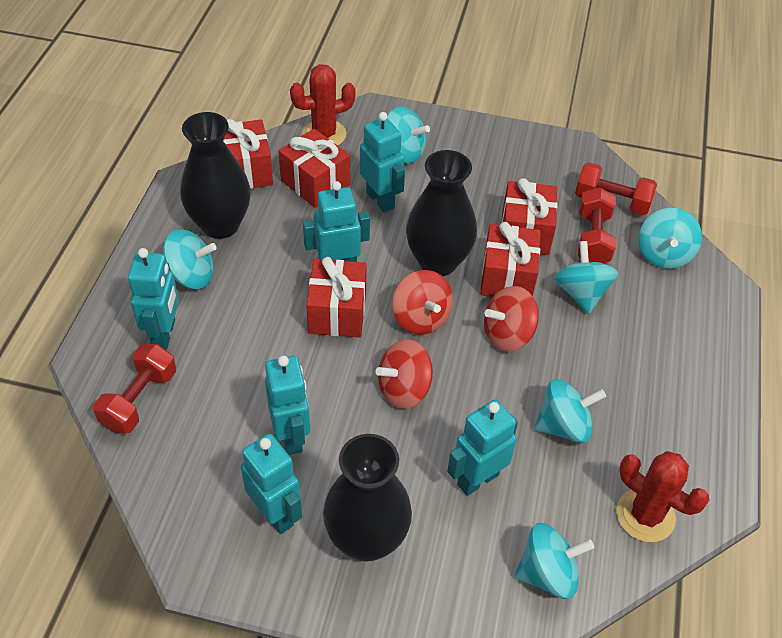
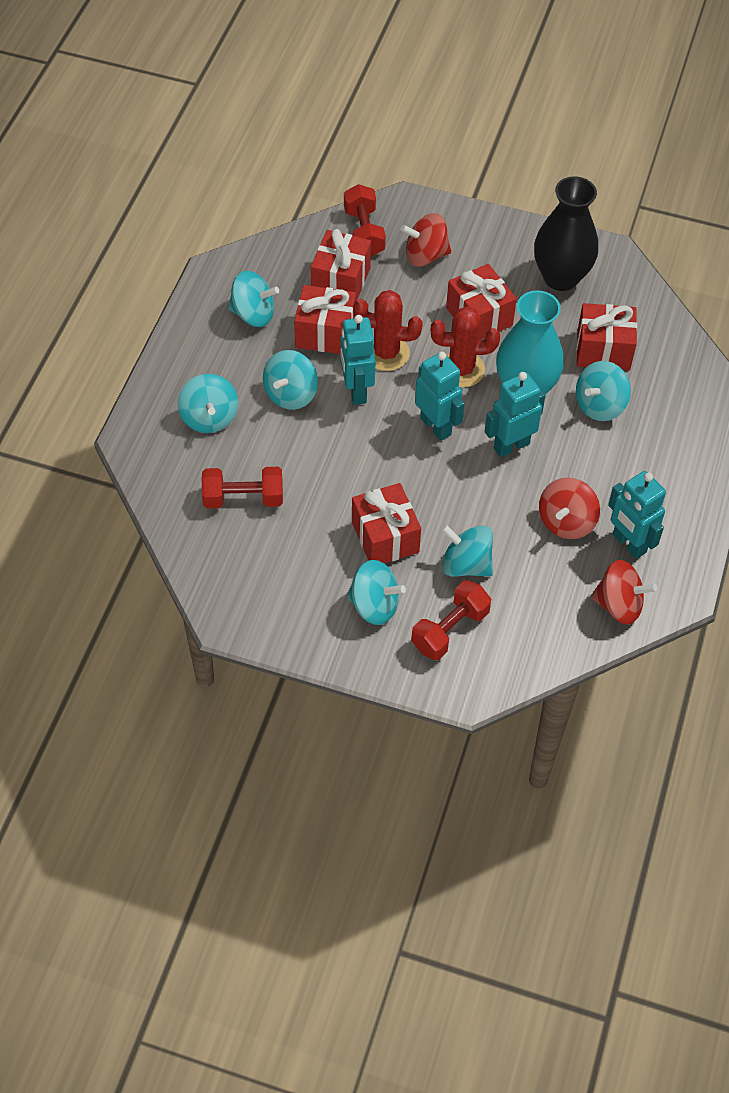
black vase: 3 -> 1
turquoise robot: 6 -> 4
turquoise vase: 0 -> 1

